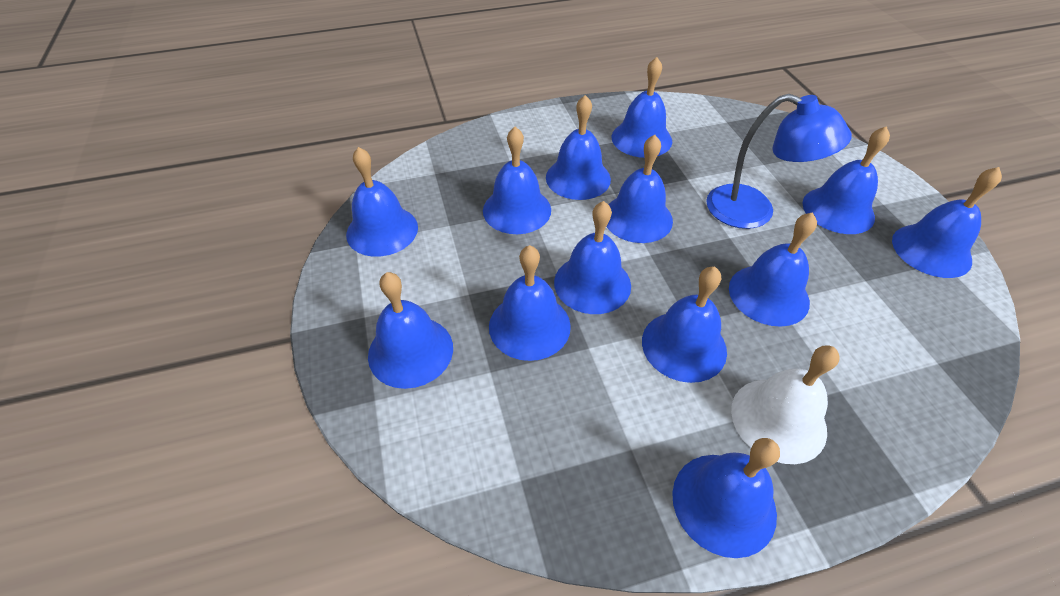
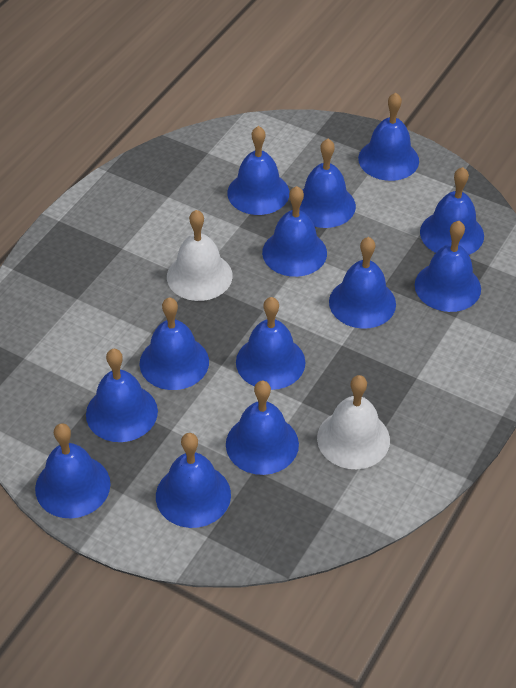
blue lamp: 1 -> 0
white bell: 1 -> 2

